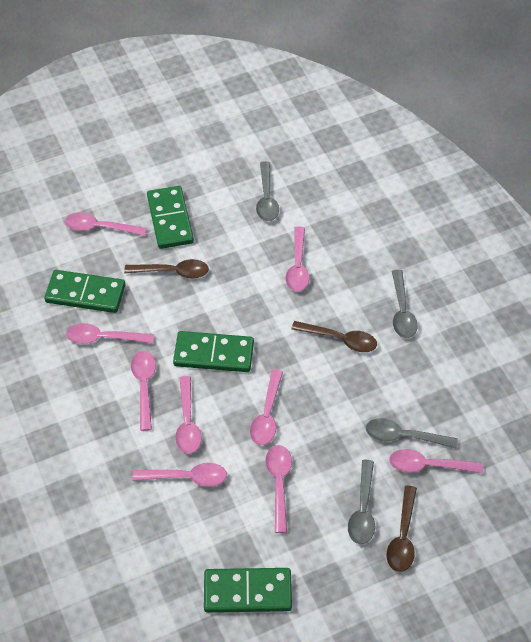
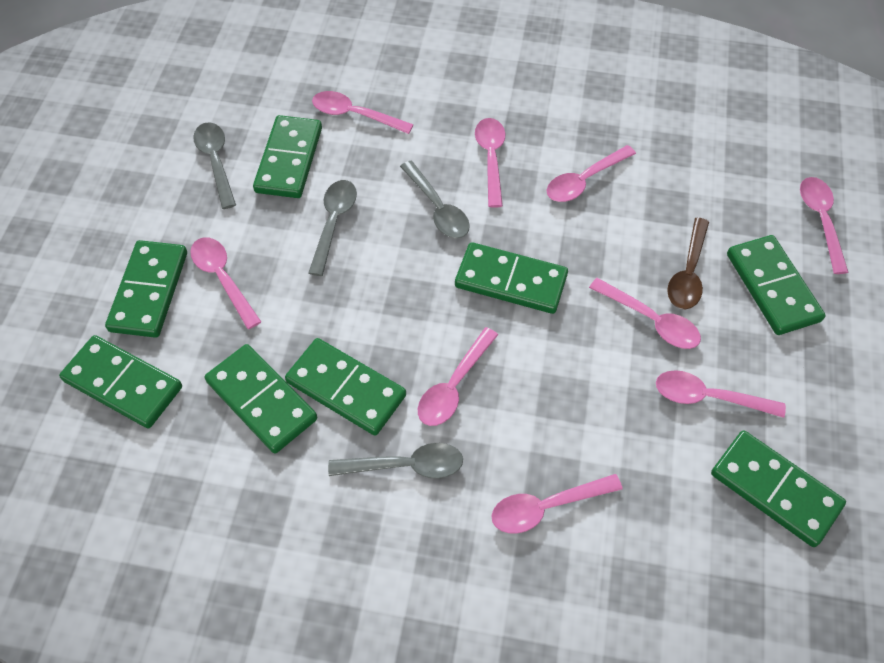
brown spoon: 3 -> 1
green domino: 4 -> 8

